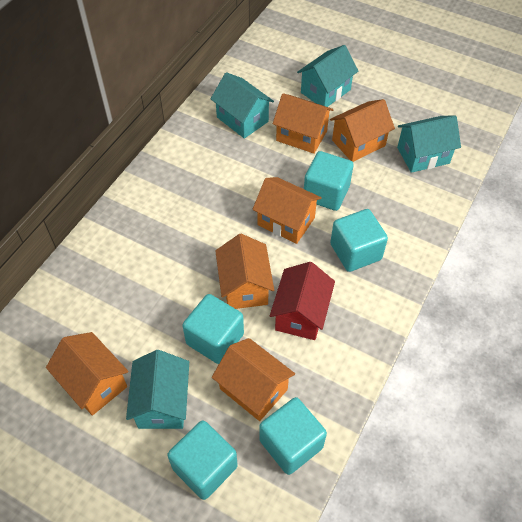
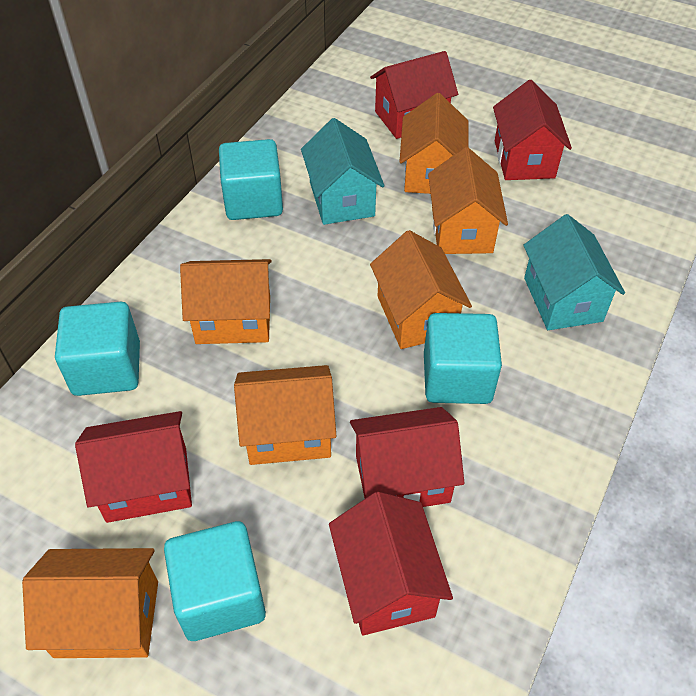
red house: 1 -> 5
turquoise cube: 5 -> 4
turquoise house: 4 -> 2

